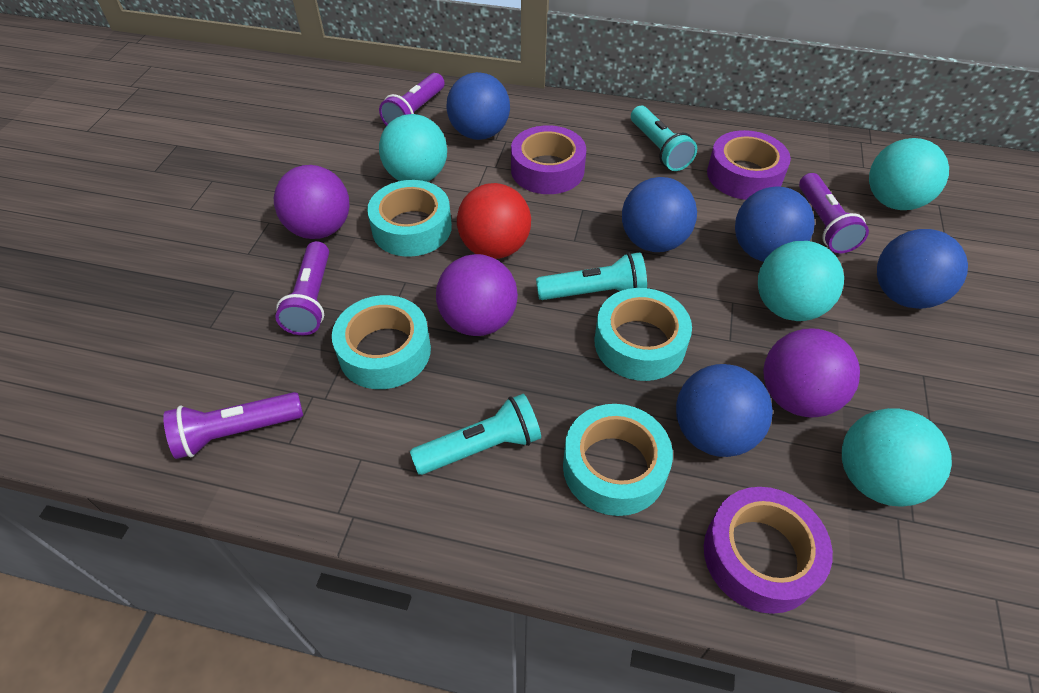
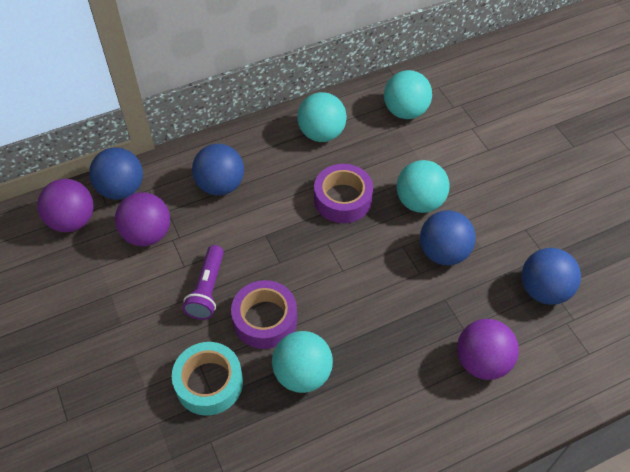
blue ball: 5 -> 4
purple flashlight: 4 -> 1
purple tape: 3 -> 2
red ball: 1 -> 0
turquoise flashlight: 3 -> 0
turquoise tape: 4 -> 1

